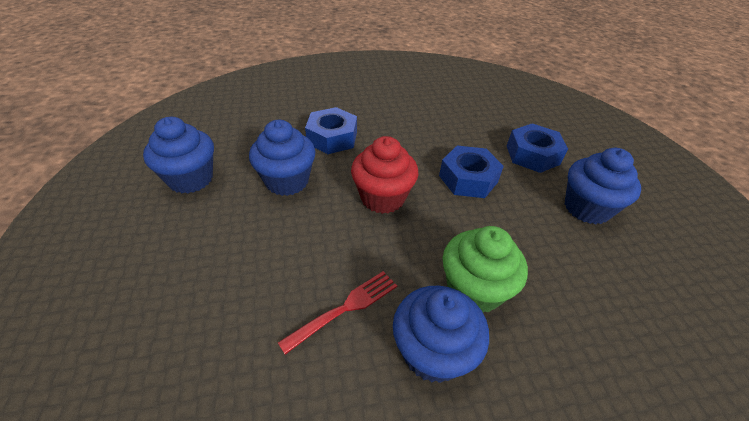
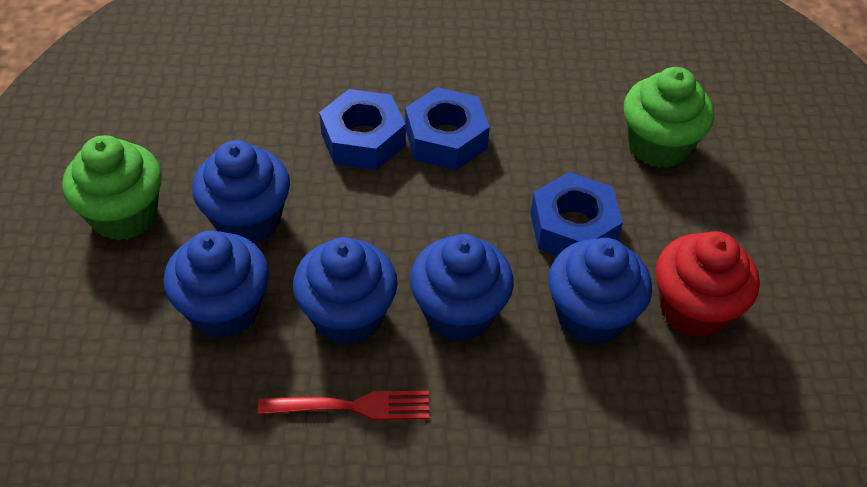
blue cupcake: 4 -> 5
green cupcake: 1 -> 2

